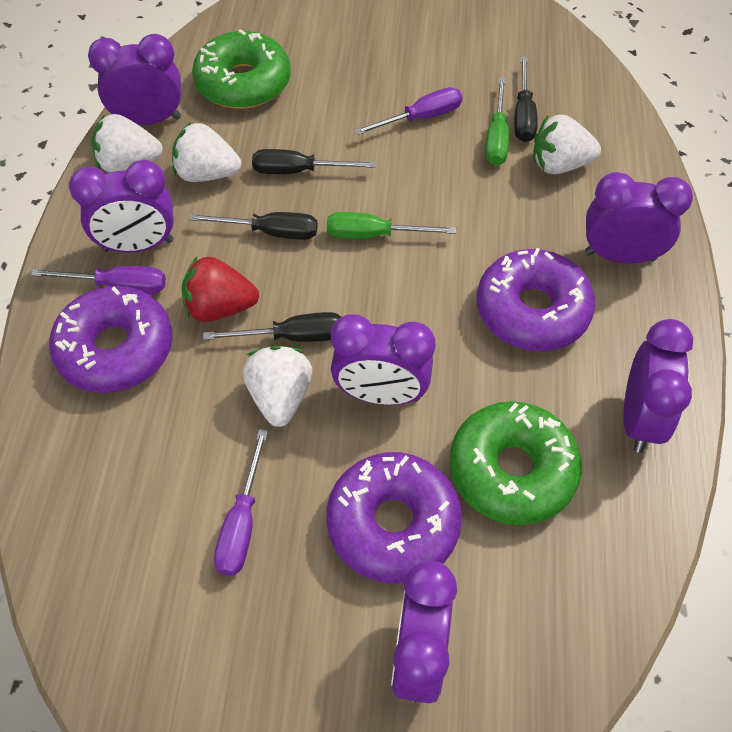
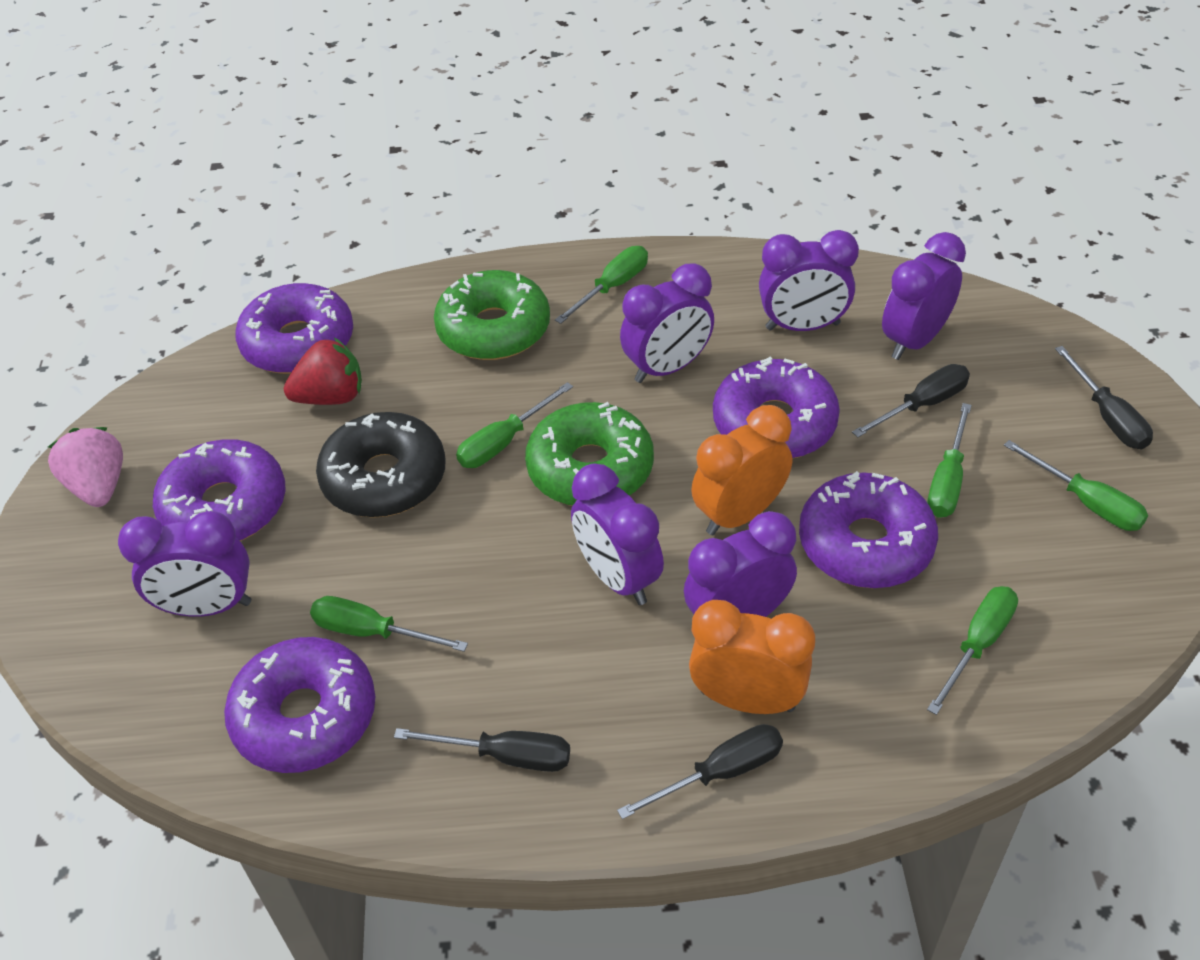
black donut: 0 -> 1
green screwdriver: 2 -> 6
orange clock: 0 -> 2
pink strawberry: 0 -> 1
purple donut: 3 -> 5
purple screwdriver: 3 -> 0
white strawberry: 4 -> 0

